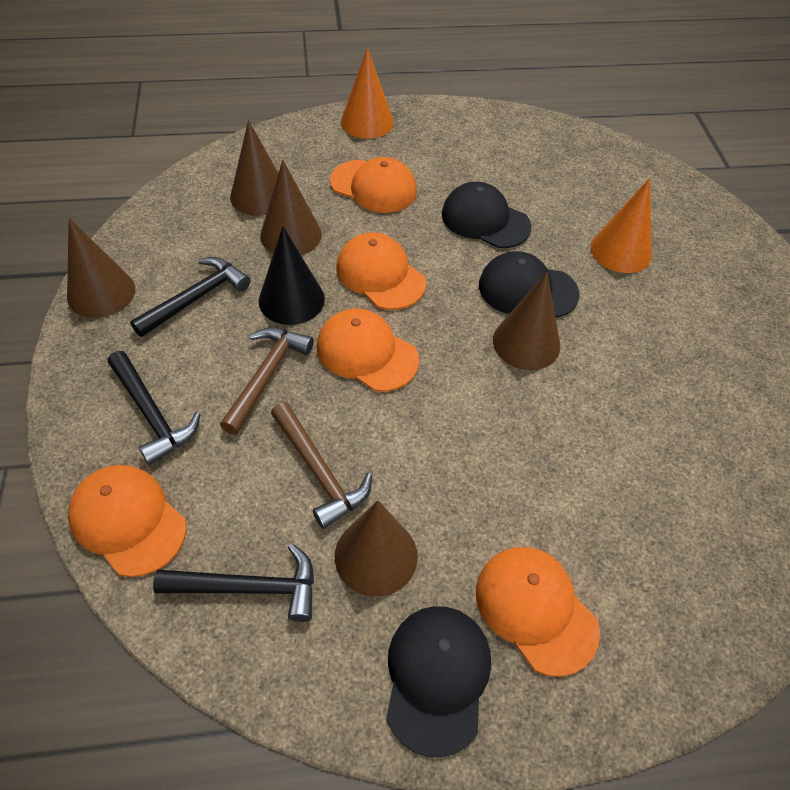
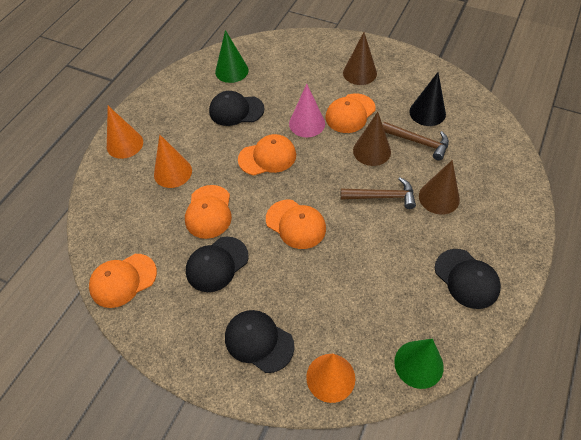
black cap: 3 -> 4
black hammer: 3 -> 0
brown cone: 5 -> 3
green cone: 0 -> 2
orange cone: 2 -> 3
pink cone: 0 -> 1

